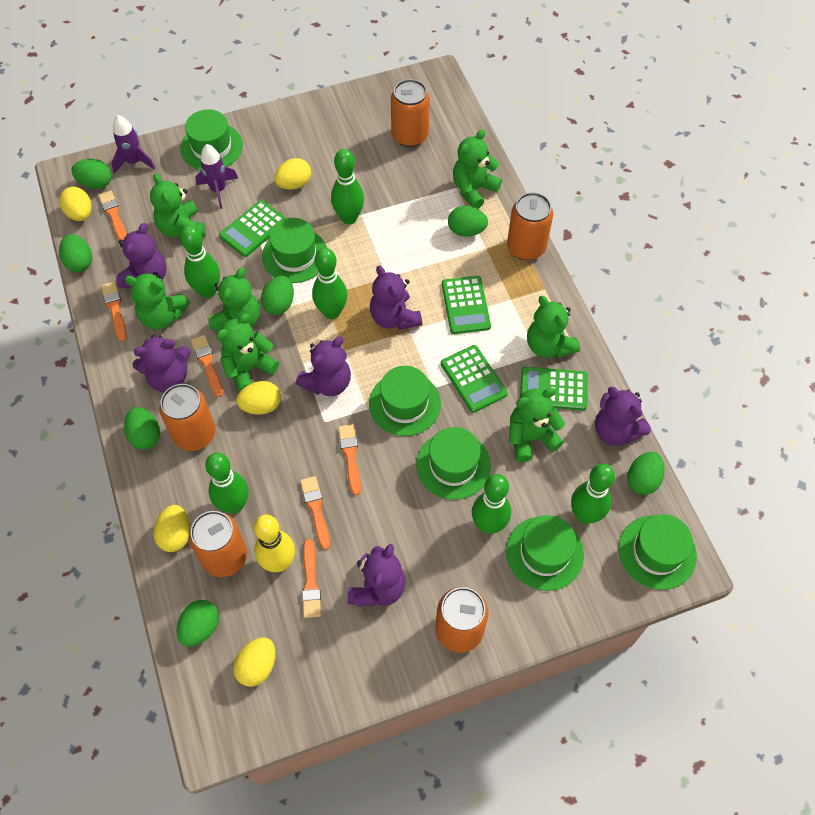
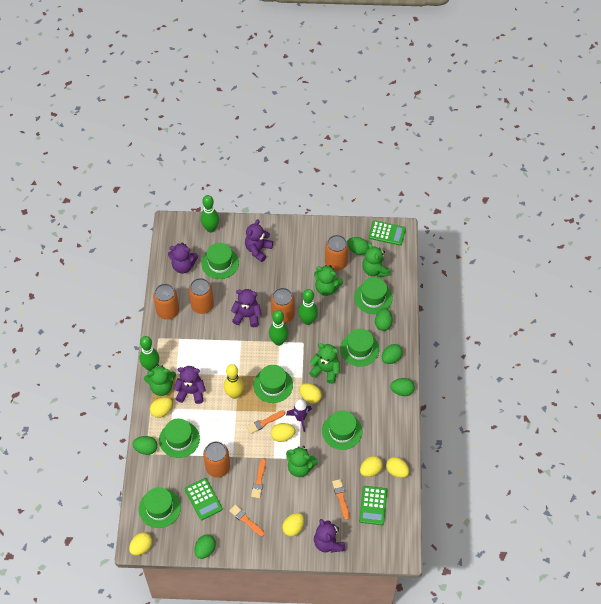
green bowling pin: 6 -> 4
green calculator: 4 -> 3
green egg: 7 -> 6
green hat: 6 -> 7
green teddy bear: 7 -> 5
orange brush: 6 -> 4
purple rocket: 2 -> 1
purple teddy bear: 6 -> 5
yellow egg: 5 -> 7

